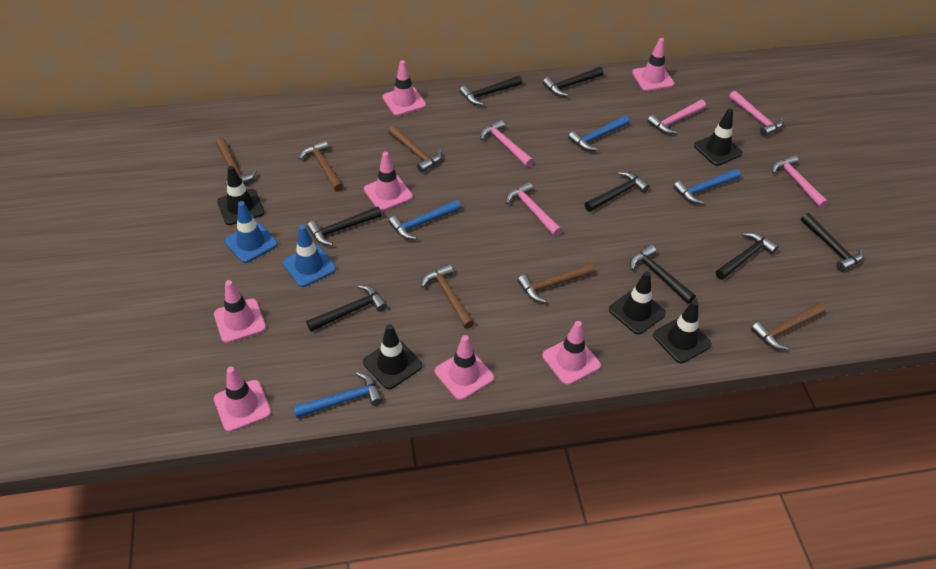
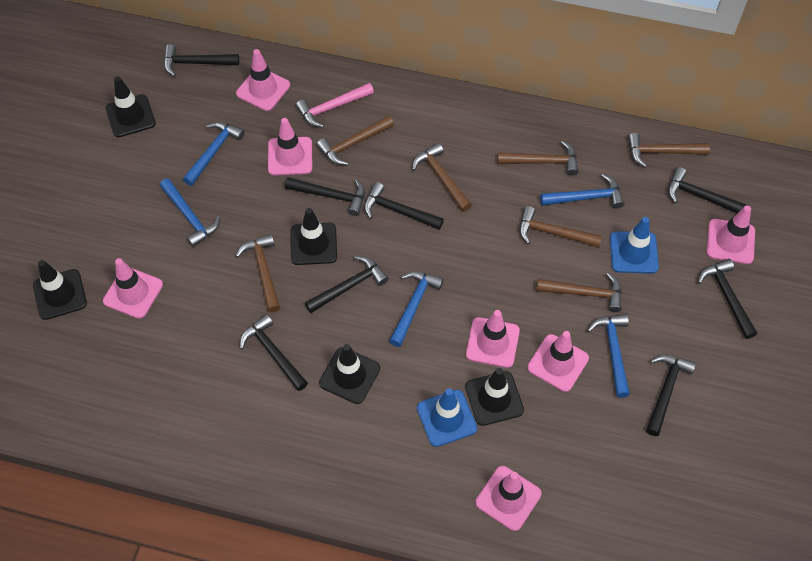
blue hammer: 4 -> 5
brown hammer: 6 -> 7
pink hammer: 5 -> 1

